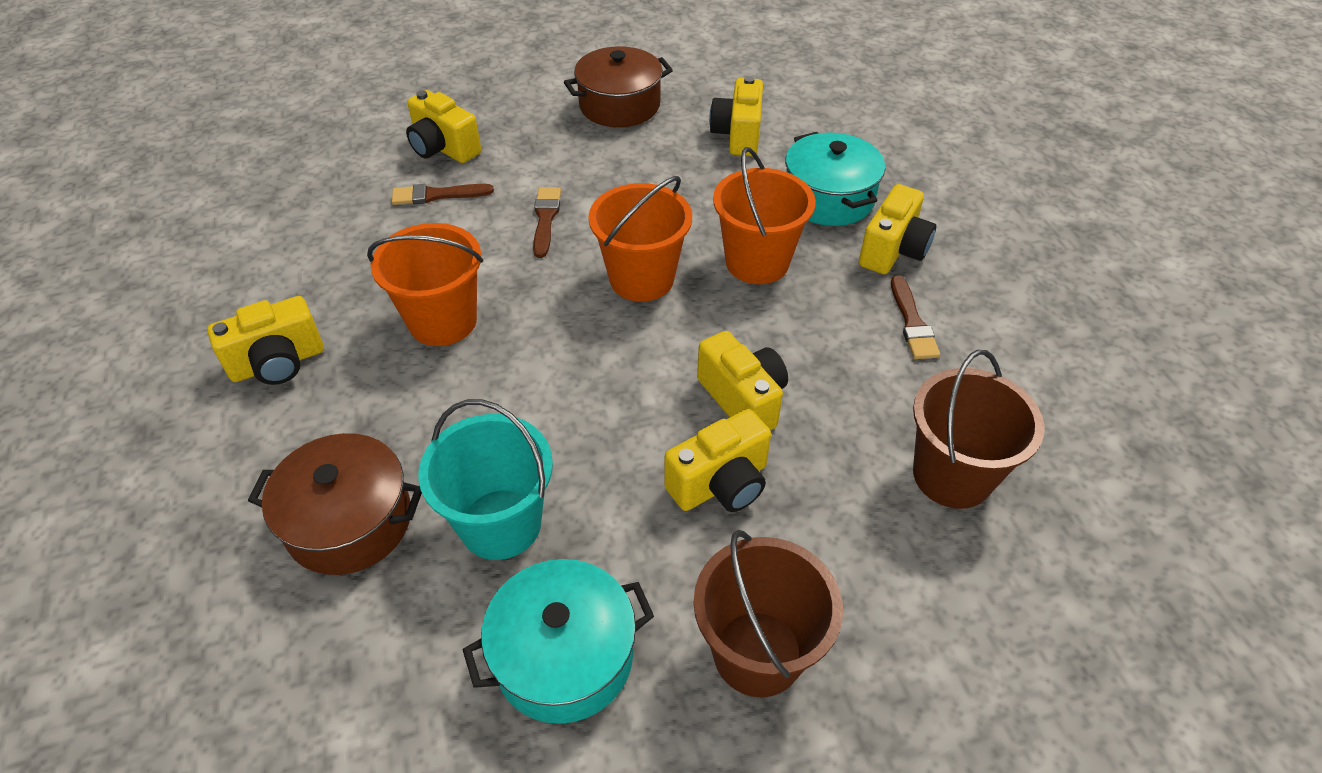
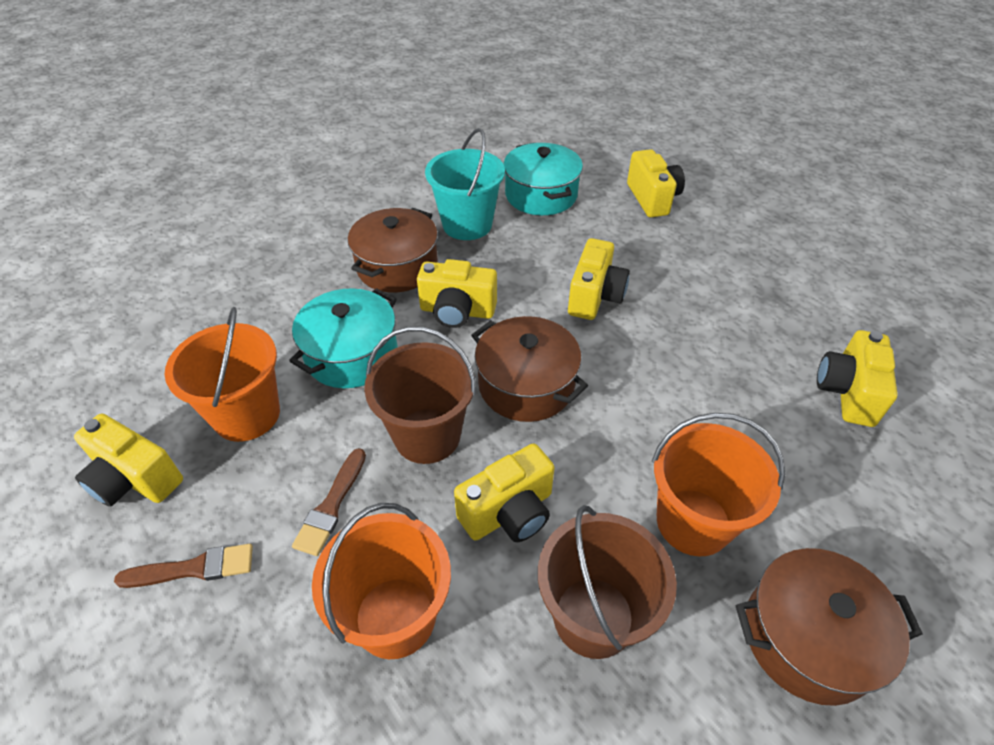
brown brush: 3 -> 2
brown pot: 2 -> 3

